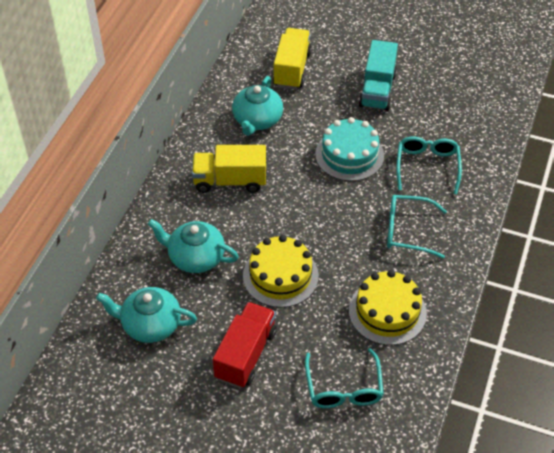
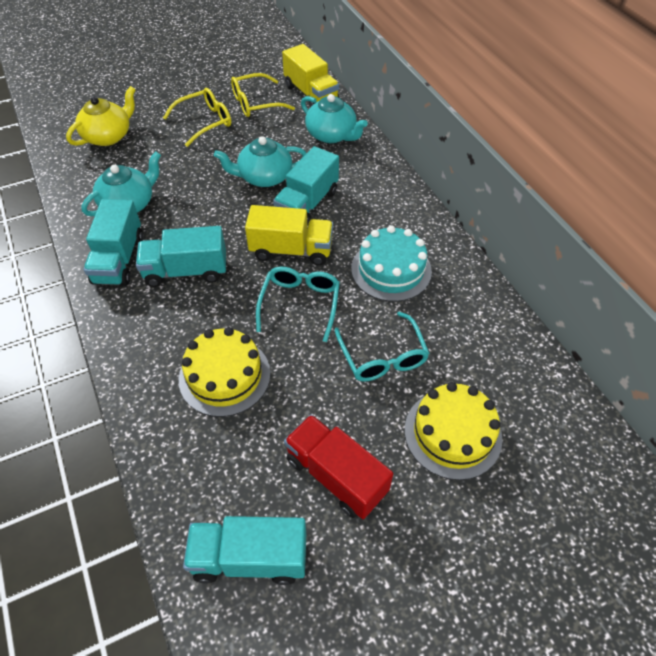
turquoise glasses: 3 -> 2
turquoise truck: 1 -> 4
yellow glasses: 0 -> 2
yellow teapot: 0 -> 1

